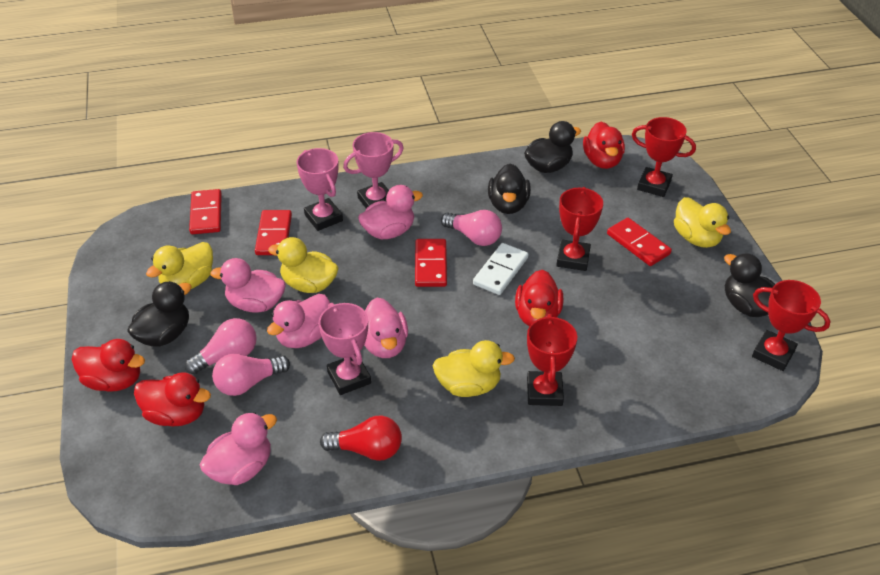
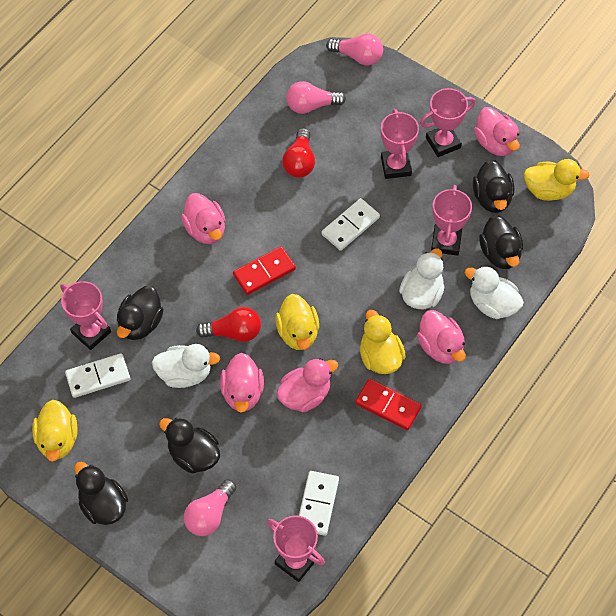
black duck: 4 -> 5
pink trophy: 3 -> 5
red domino: 4 -> 2
red duck: 4 -> 0
red light bulb: 1 -> 2
red trophy: 4 -> 0
white domino: 1 -> 3
white duck: 0 -> 3

